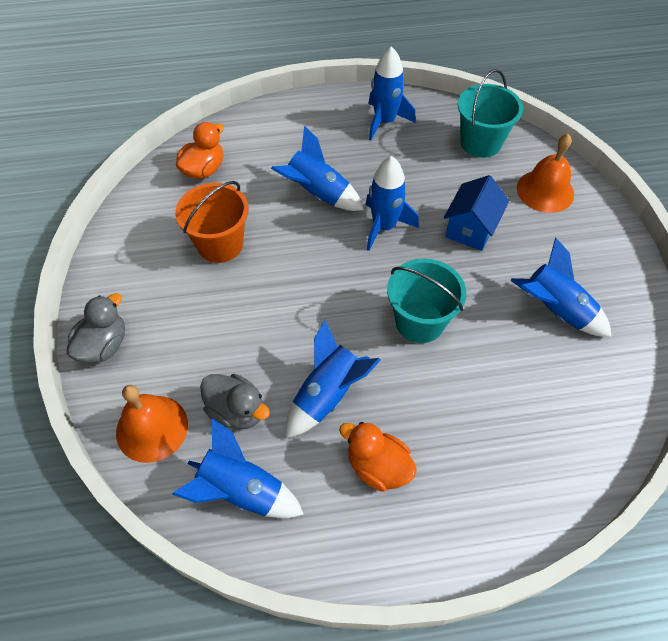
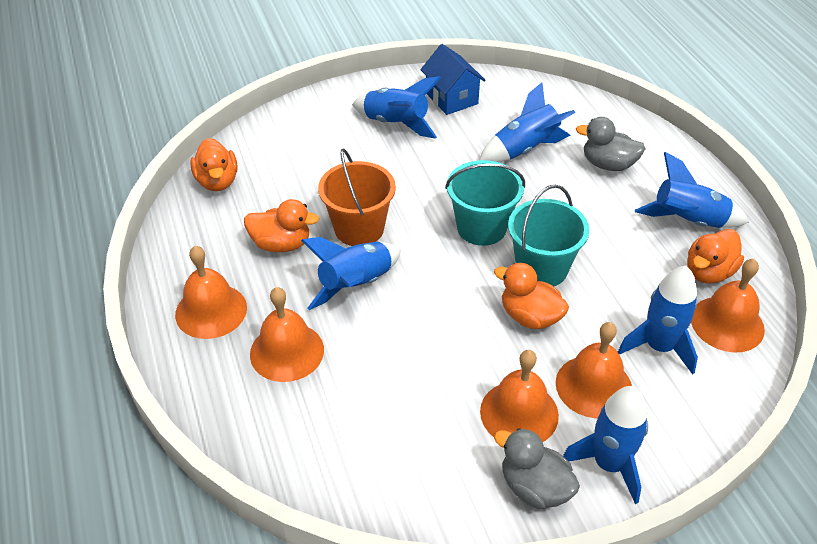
orange bell: 2 -> 5
orange duck: 2 -> 4

